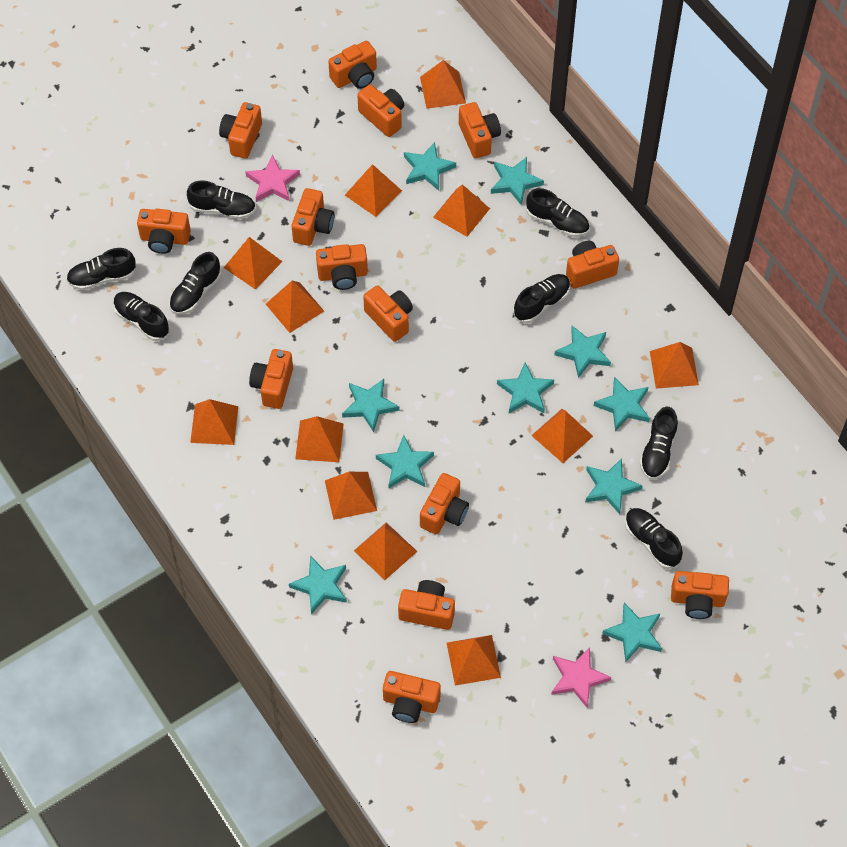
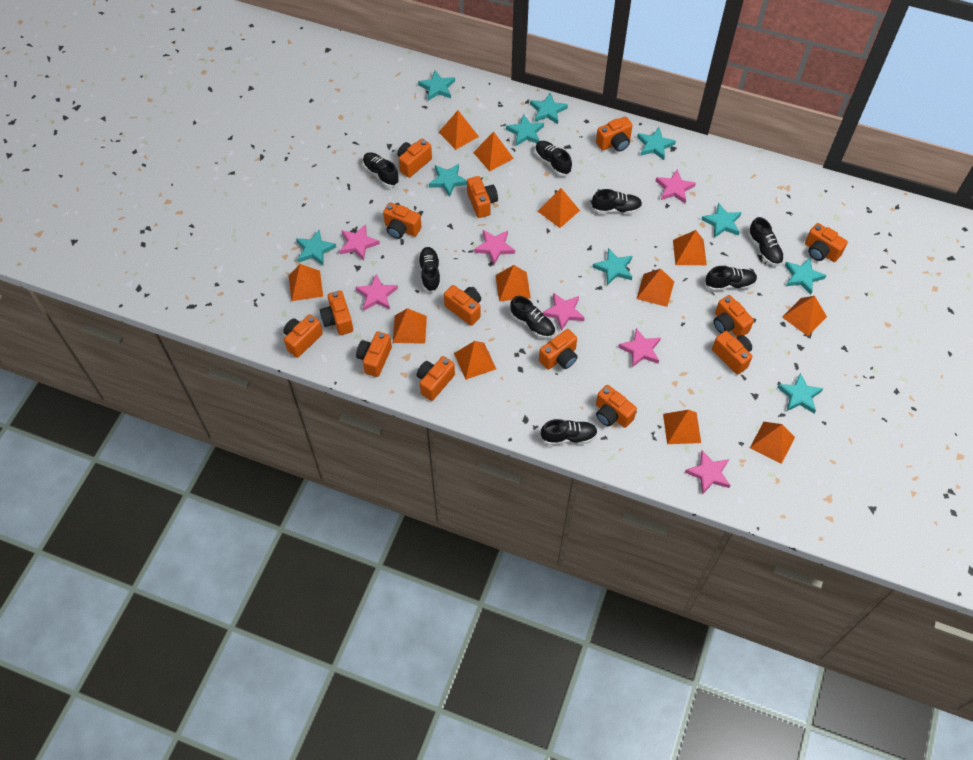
pink star: 2 -> 7

